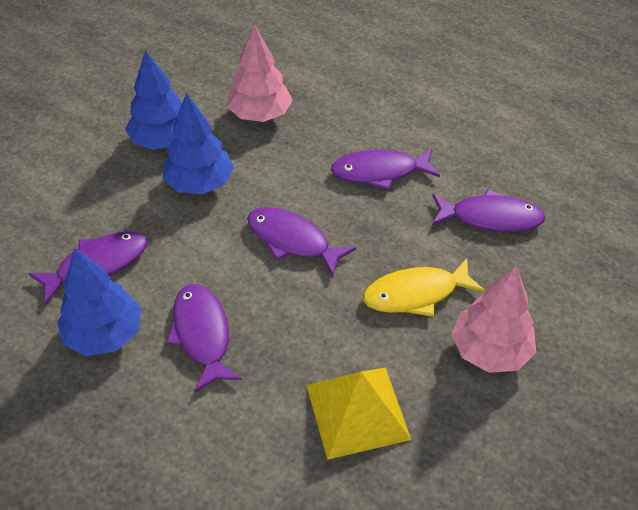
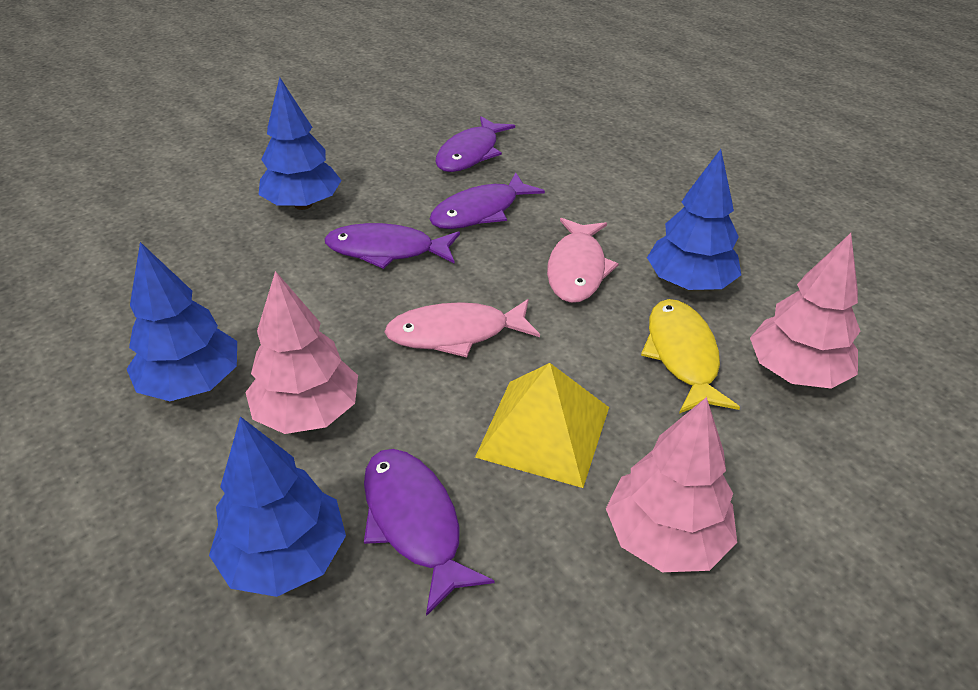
blue tree: 3 -> 4
pink fish: 0 -> 2
pink tree: 2 -> 3
purple fish: 5 -> 4

